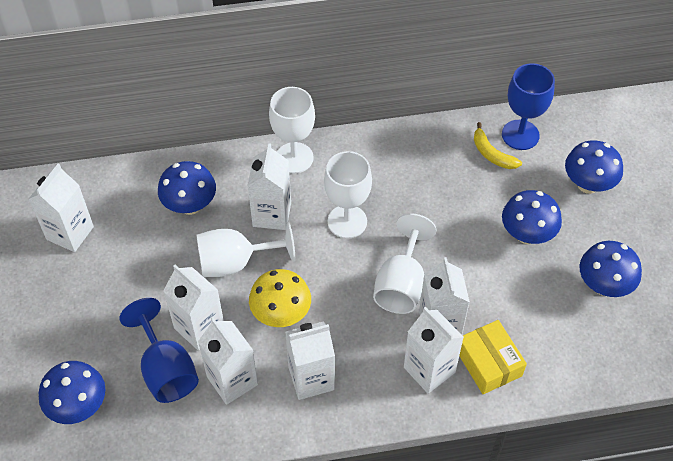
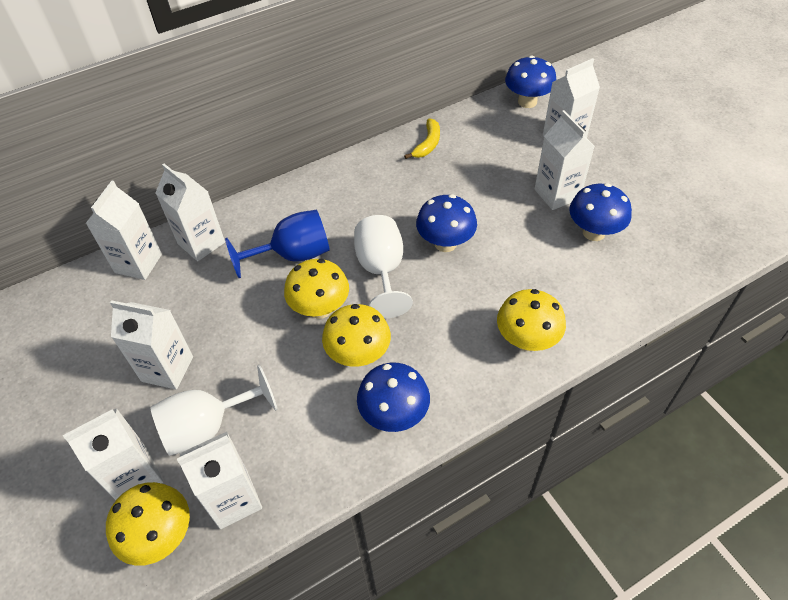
blue goblet: 2 -> 1
blue mushroom: 5 -> 4
white goblet: 4 -> 2
yellow box: 1 -> 0
yellow mushroom: 1 -> 4

